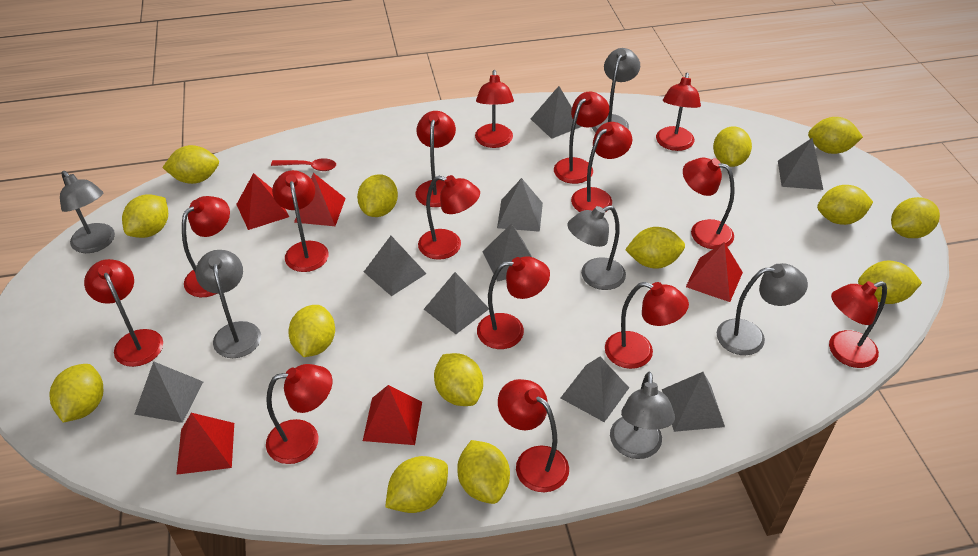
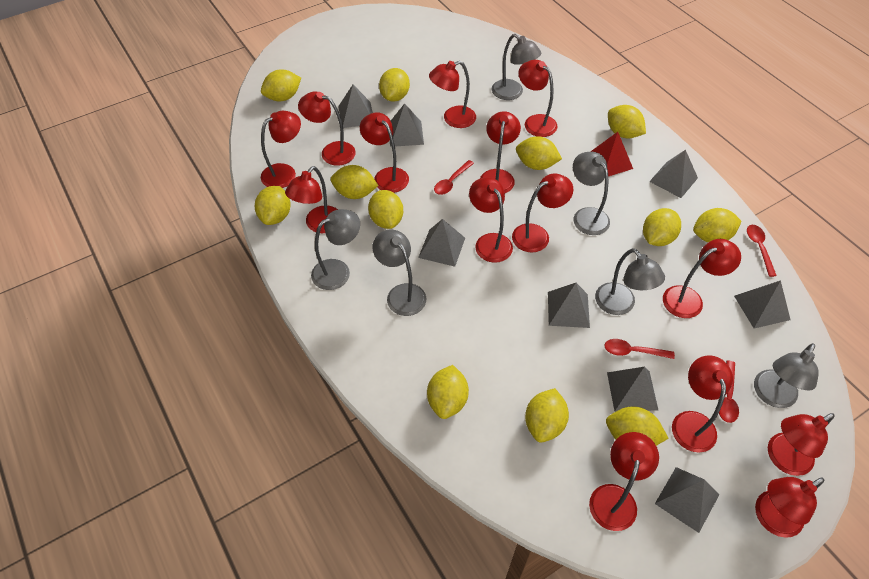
grey pyramid: 9 -> 8
red lamp: 15 -> 14
red pyramid: 5 -> 1
red spoon: 1 -> 4
yellow lemon: 14 -> 12

